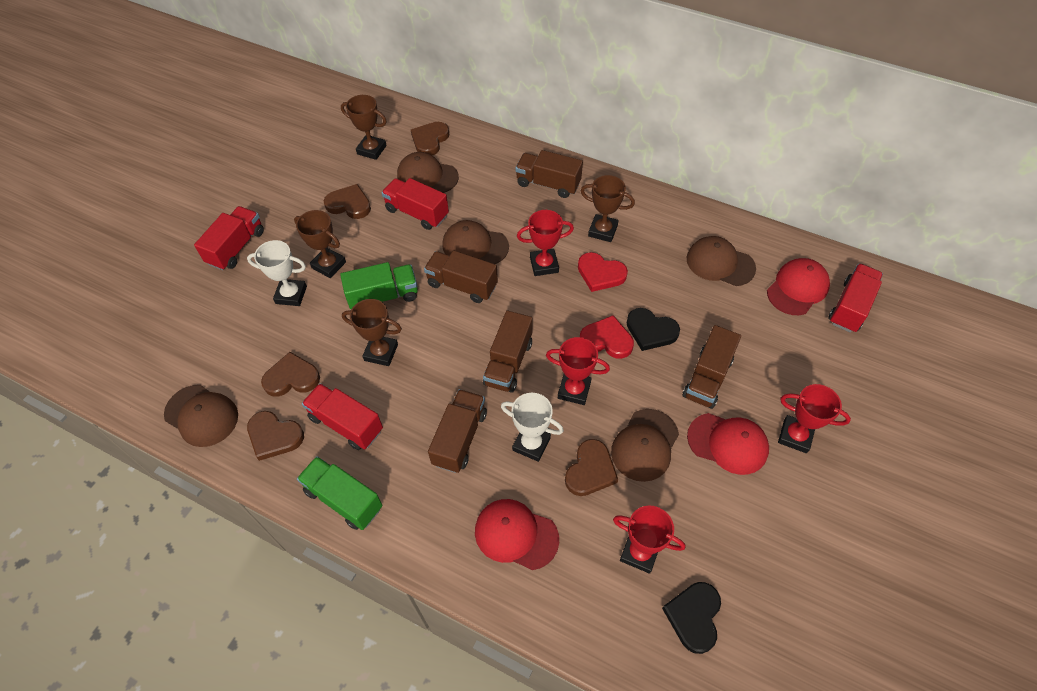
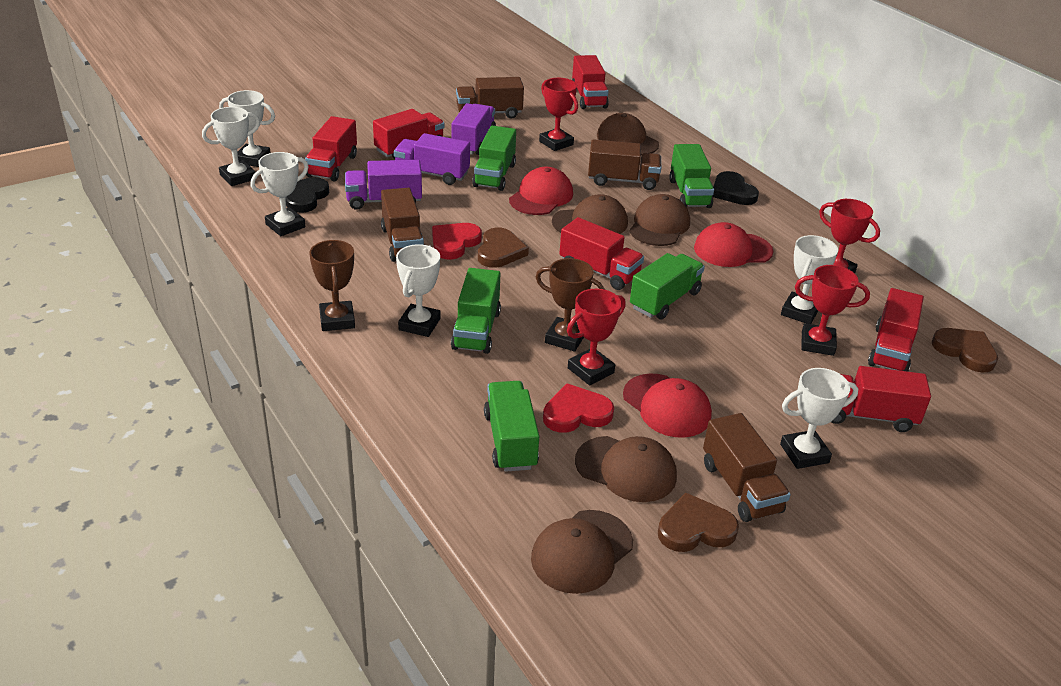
brown heart: 5 -> 3
brown trophy: 4 -> 2
brown truck: 5 -> 4
green truck: 2 -> 5
purple truck: 0 -> 3
red truck: 4 -> 6
white trophy: 2 -> 6

